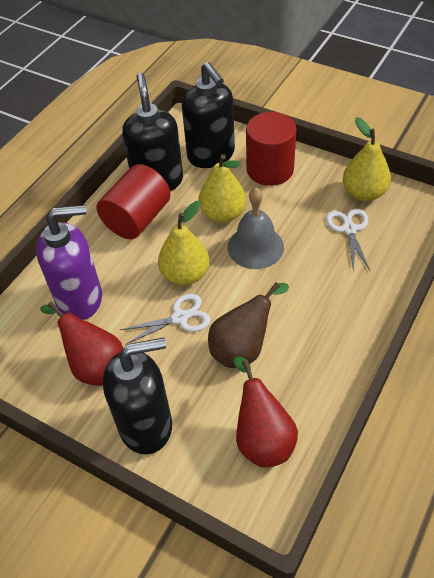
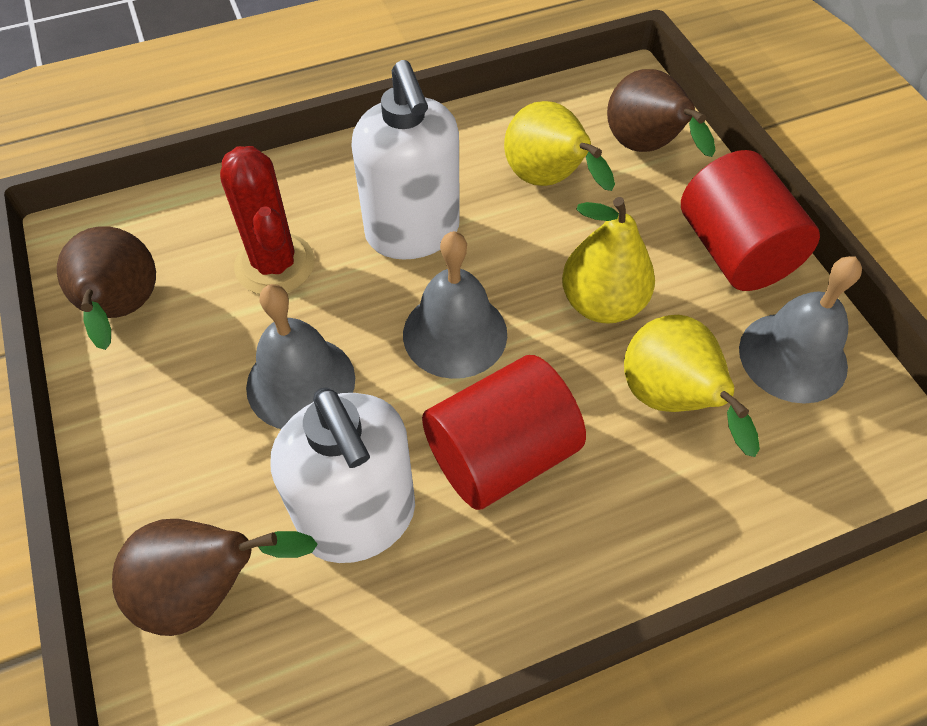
black soap dispenser: 3 -> 0
brown pear: 1 -> 3
grey bell: 1 -> 3
purple soap dispenser: 1 -> 0
red cactus: 0 -> 1
red pear: 2 -> 0
white scissors: 2 -> 0
white soap dispenser: 0 -> 2

